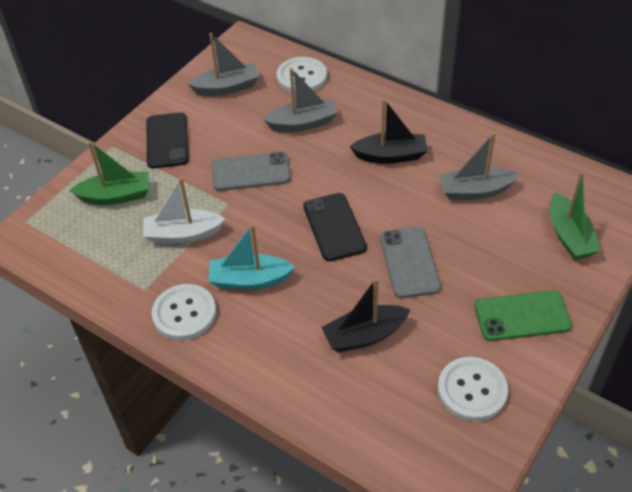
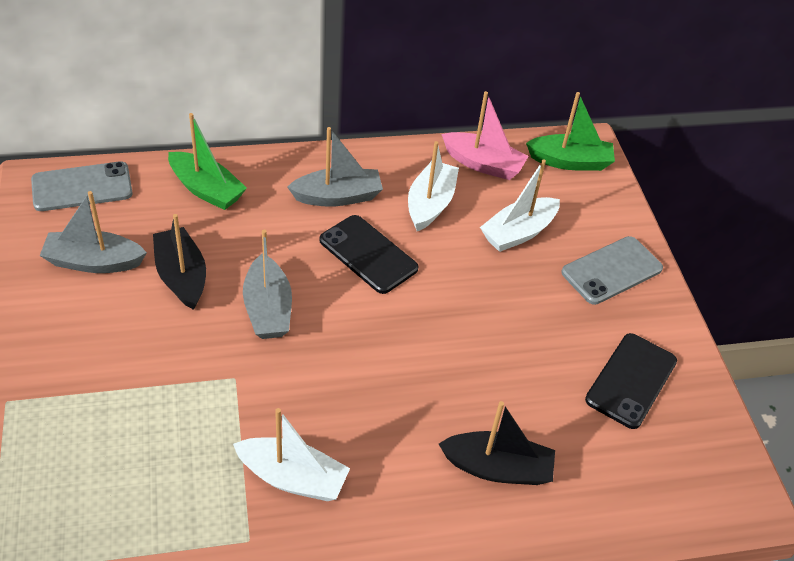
green phone: 1 -> 0
pink boat: 0 -> 1
turquoise boat: 1 -> 0
white boat: 1 -> 3
white button: 3 -> 0

